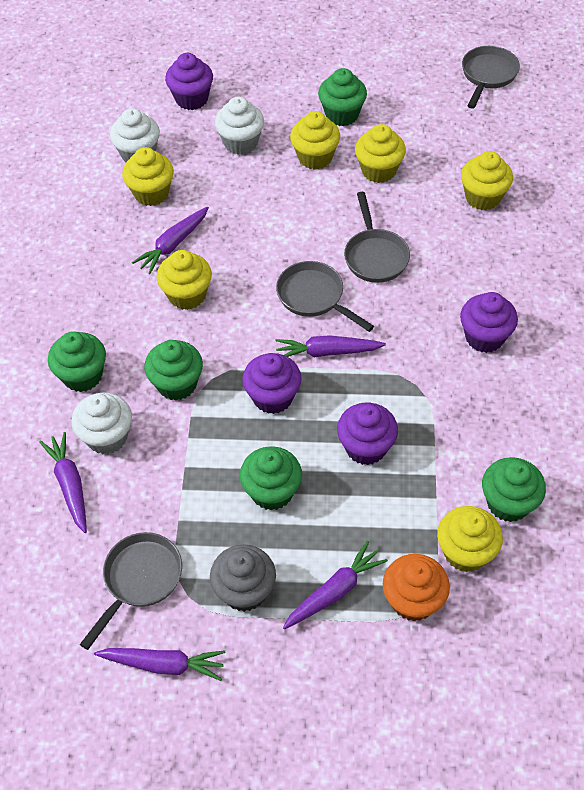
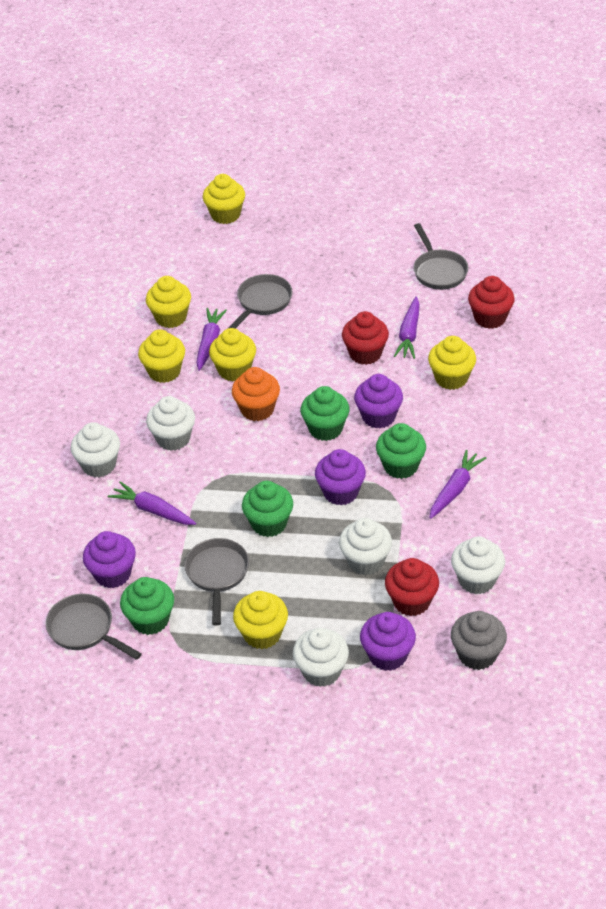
green cupcake: 5 -> 4
purple carrot: 5 -> 4
red cupcake: 0 -> 3
white cupcake: 3 -> 5

